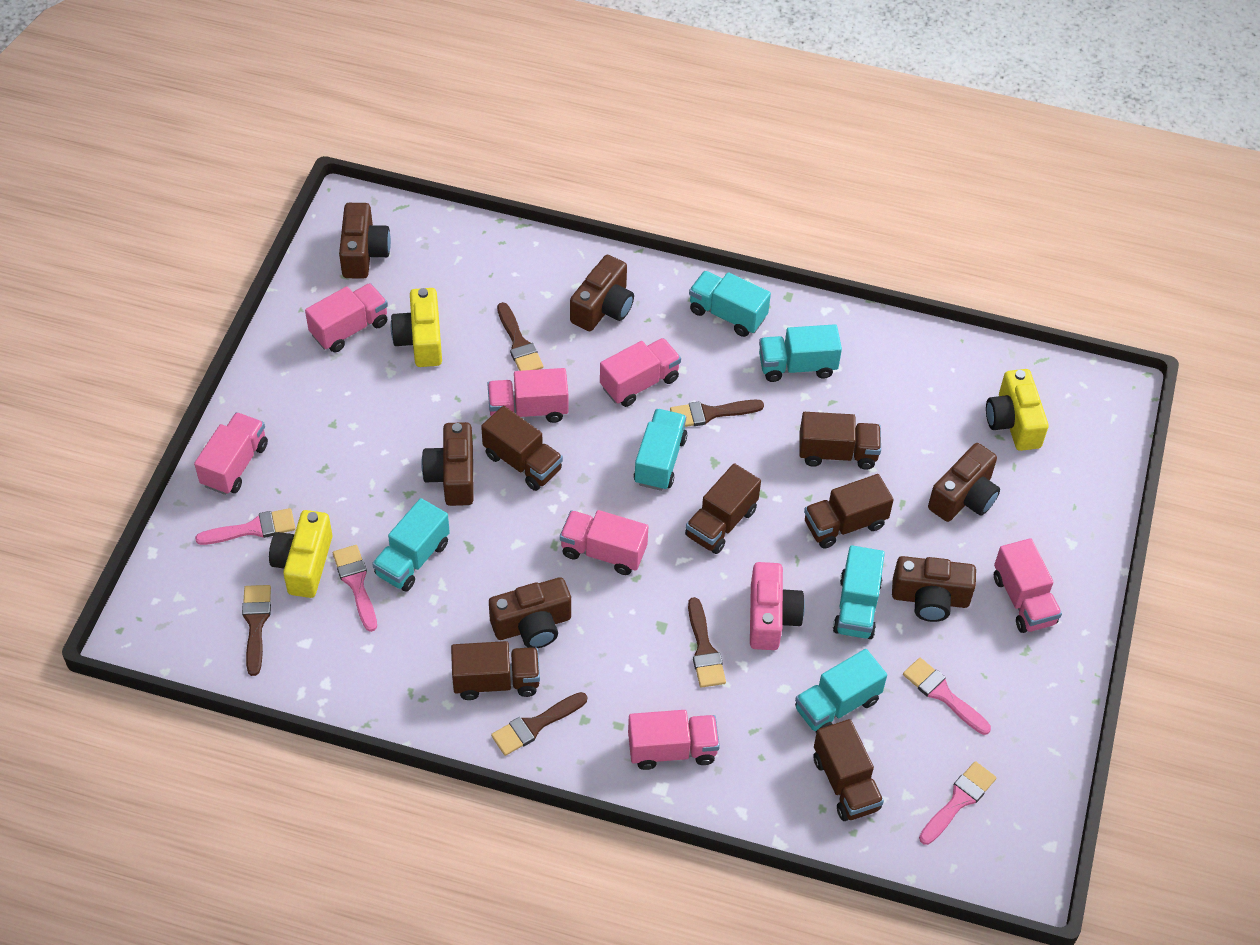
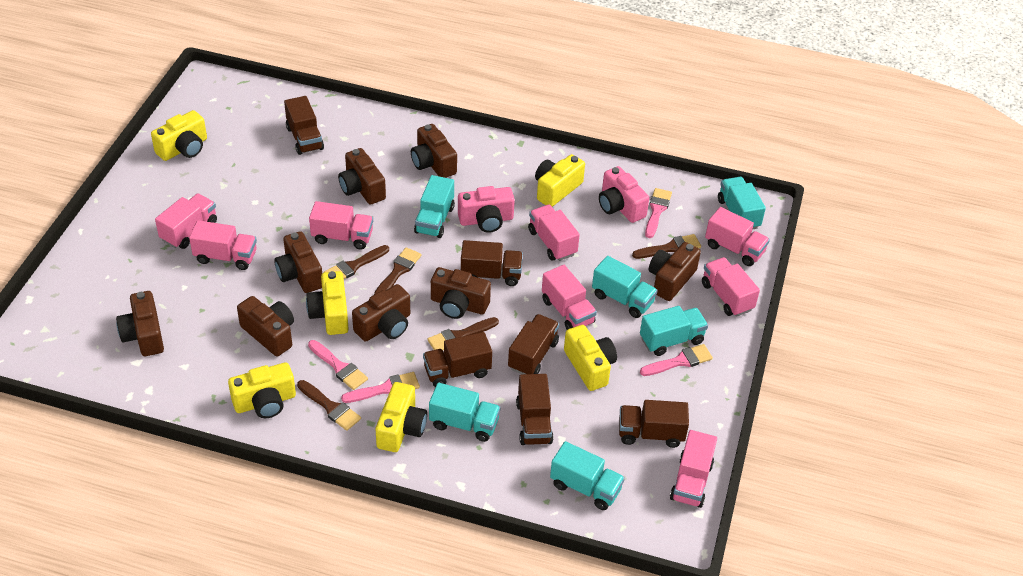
brown camera: 6 -> 8
pink camera: 1 -> 2
pink truck: 7 -> 8
yellow camera: 3 -> 6

